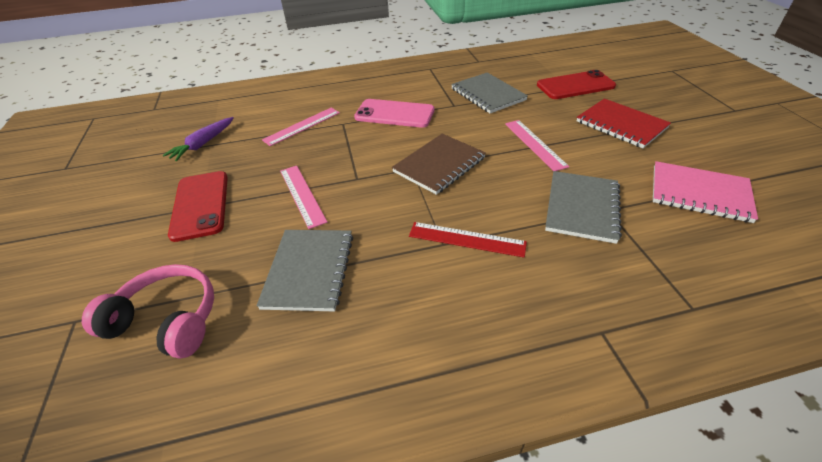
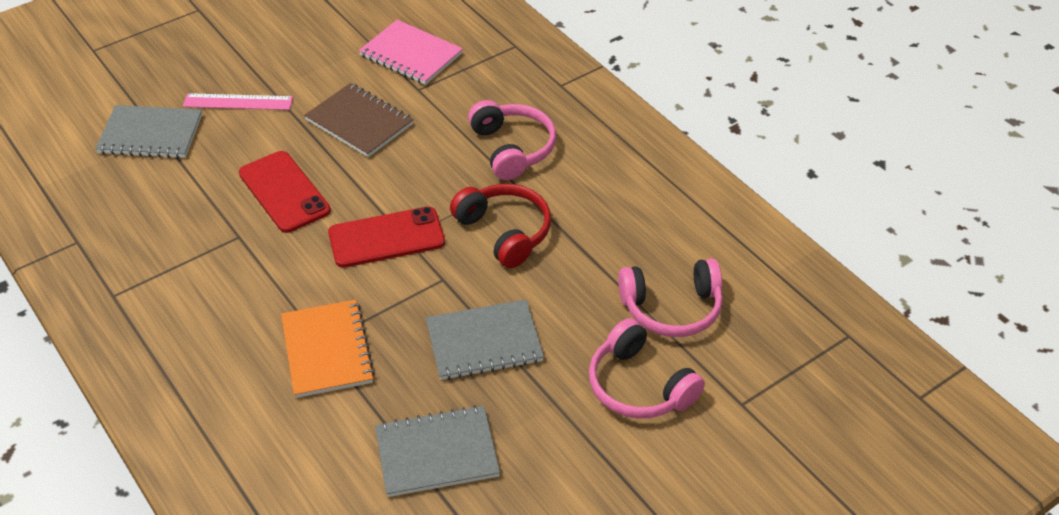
orange notebook: 0 -> 1
pink headphones: 1 -> 3
pink phone: 1 -> 0
pink ruler: 3 -> 1
purple carrot: 1 -> 0
red headphones: 0 -> 1
red notebook: 1 -> 0
red ruler: 1 -> 0

